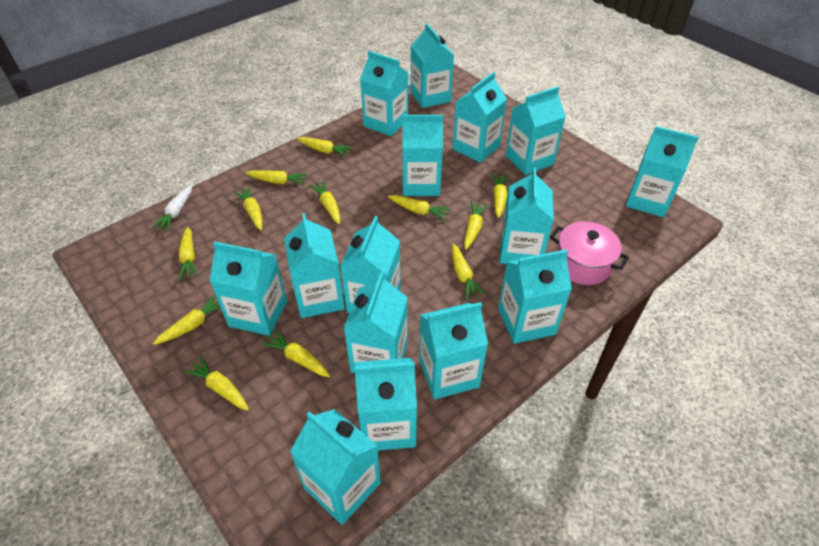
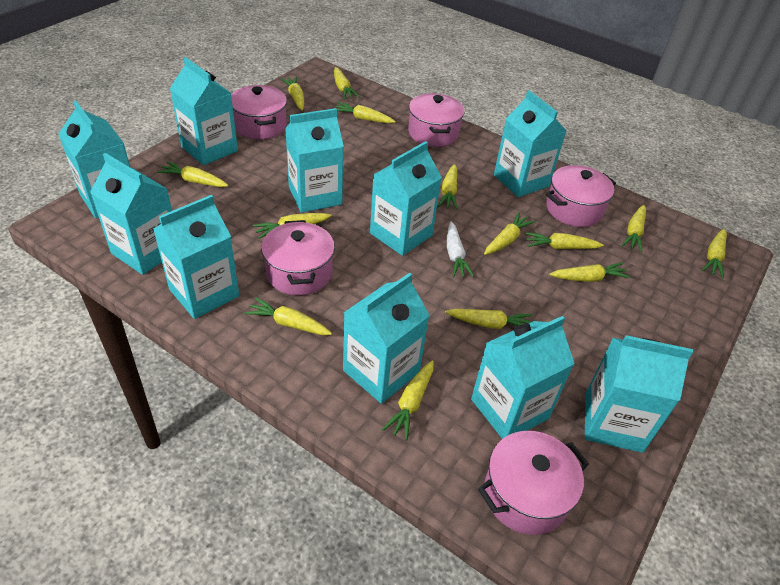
pink pot: 1 -> 5
turquoise carton: 15 -> 10
yellow carrot: 12 -> 14

